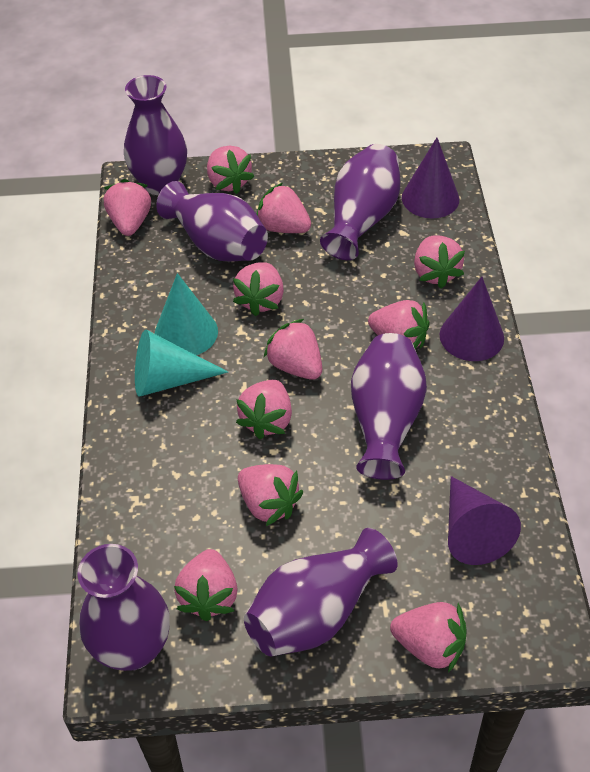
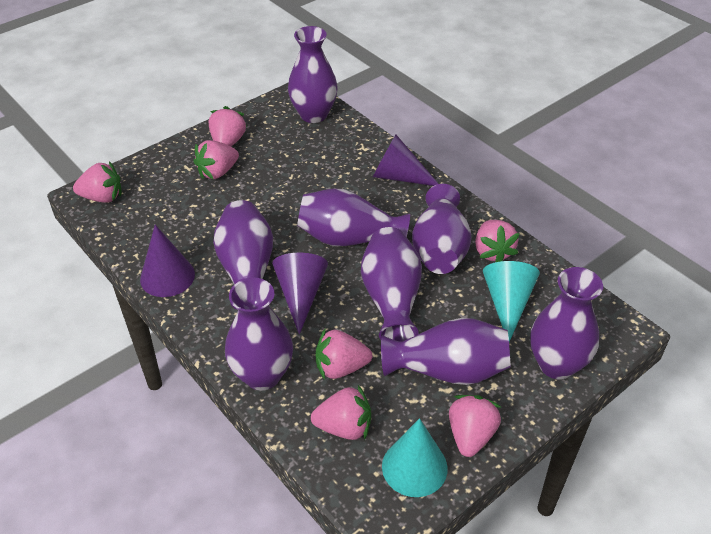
pink strawberry: 11 -> 7
purple vase: 6 -> 8

